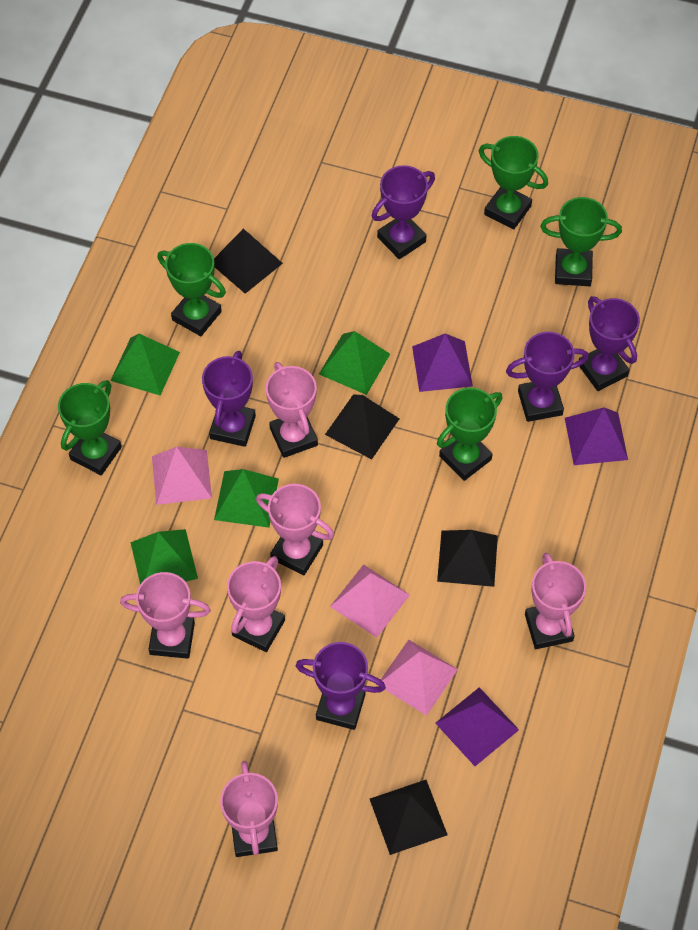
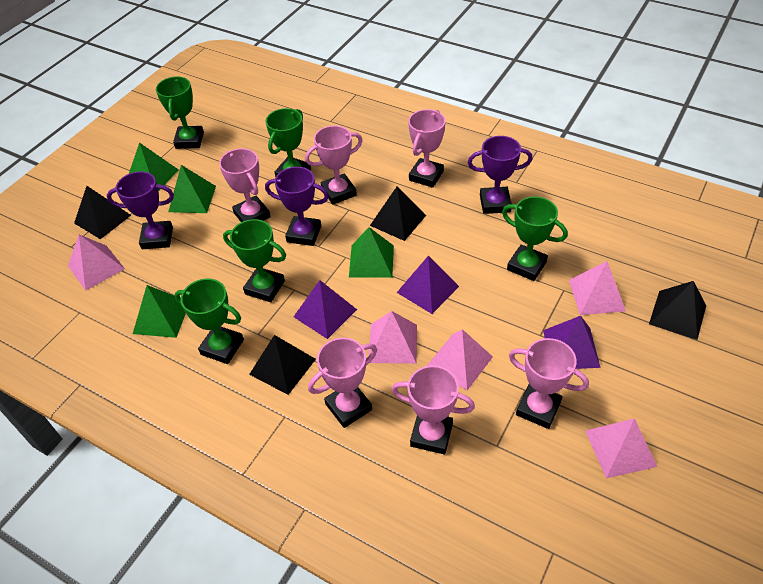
pink pyramid: 3 -> 5
purple trophy: 5 -> 3

